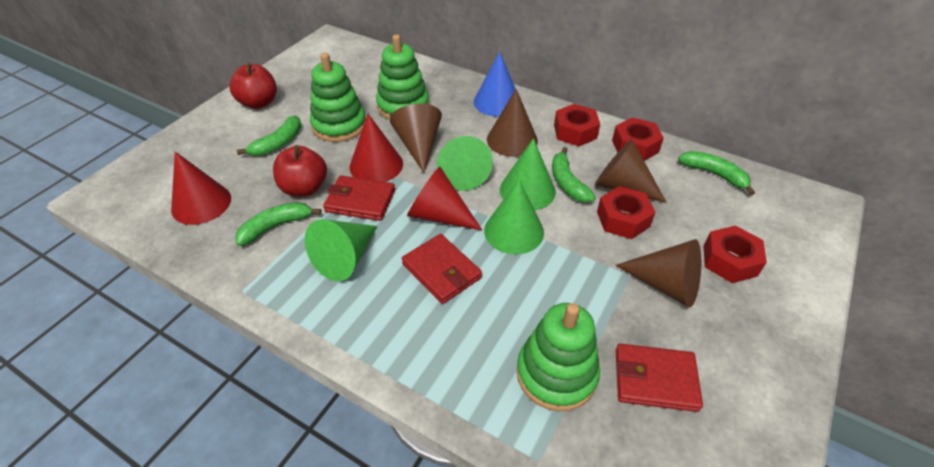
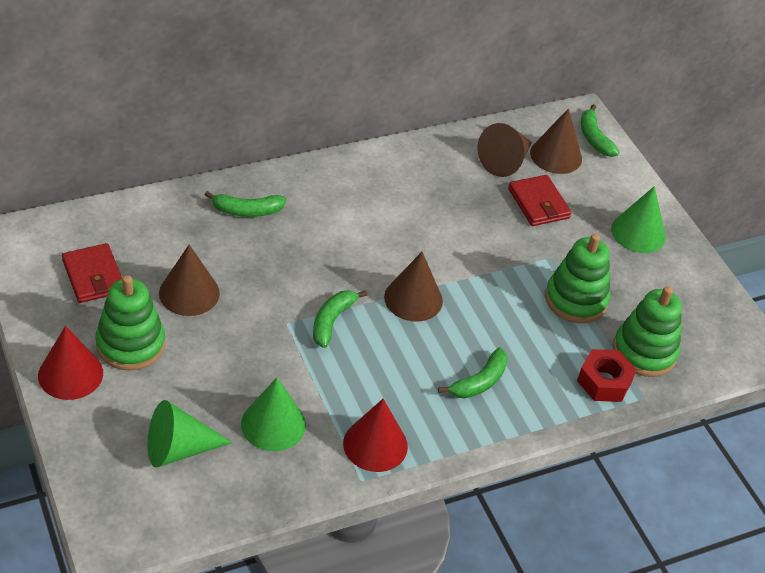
blue cone: 1 -> 0
green cone: 4 -> 3
red apple: 2 -> 0
red cone: 3 -> 2
red nut: 4 -> 1
red wallet: 3 -> 2

